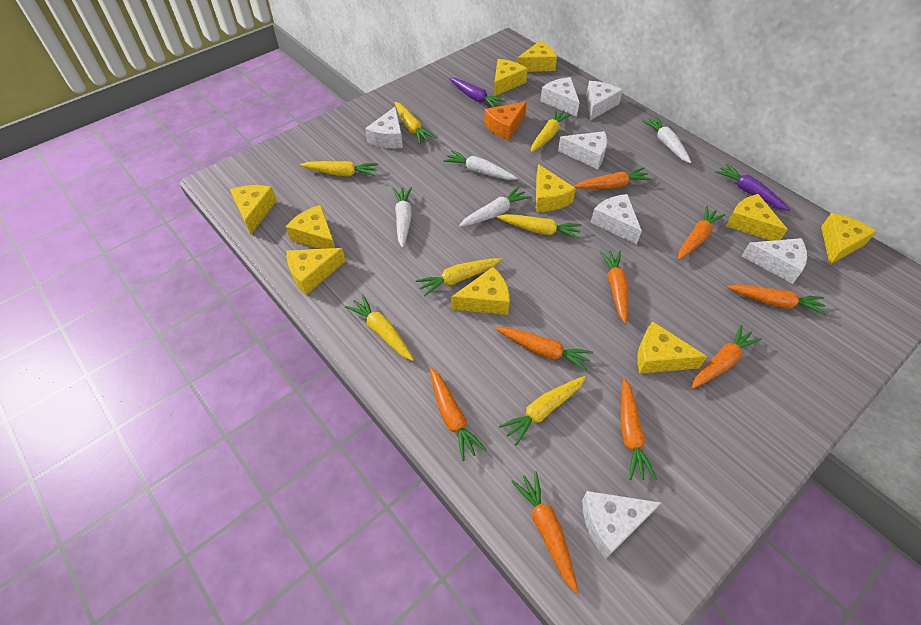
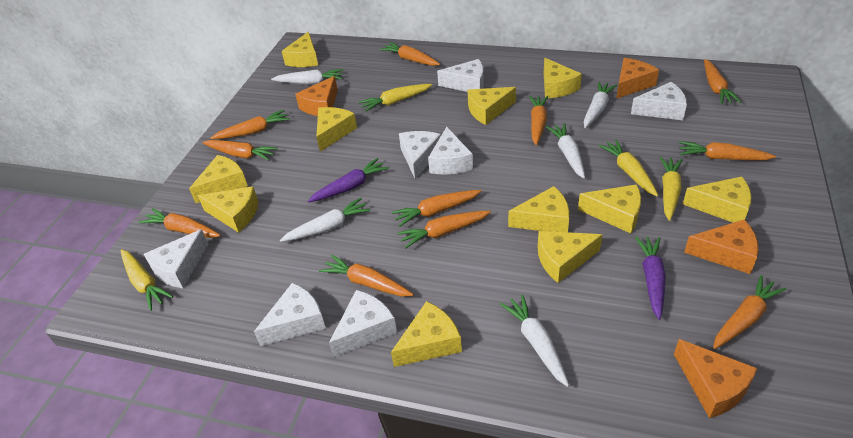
orange carrot: 9 -> 11
orange cheese: 1 -> 4
white carrot: 4 -> 5
yellow carrot: 7 -> 4
yellow cheese: 10 -> 11

